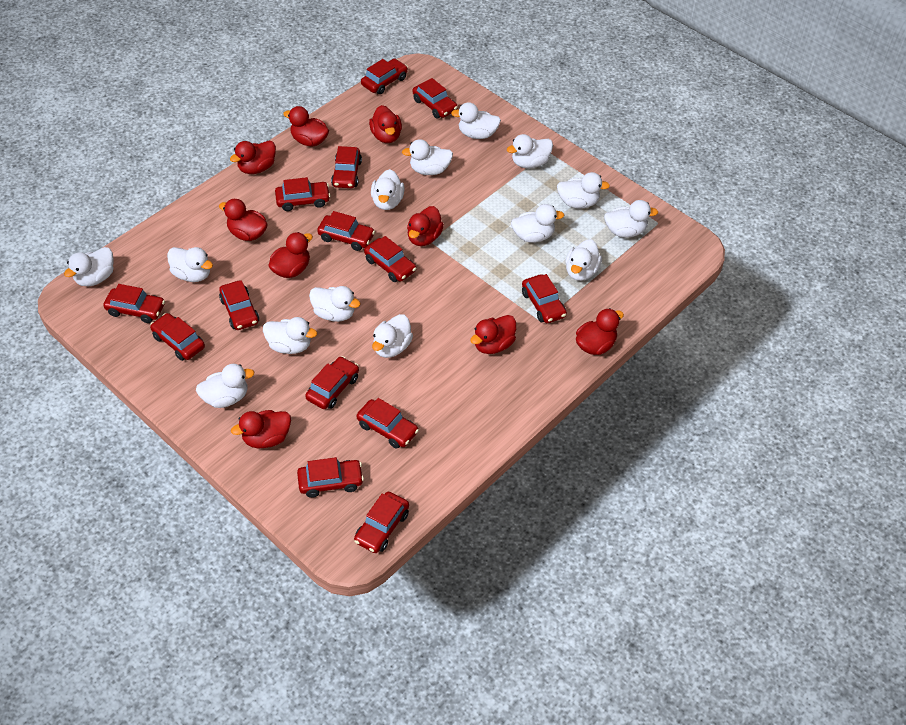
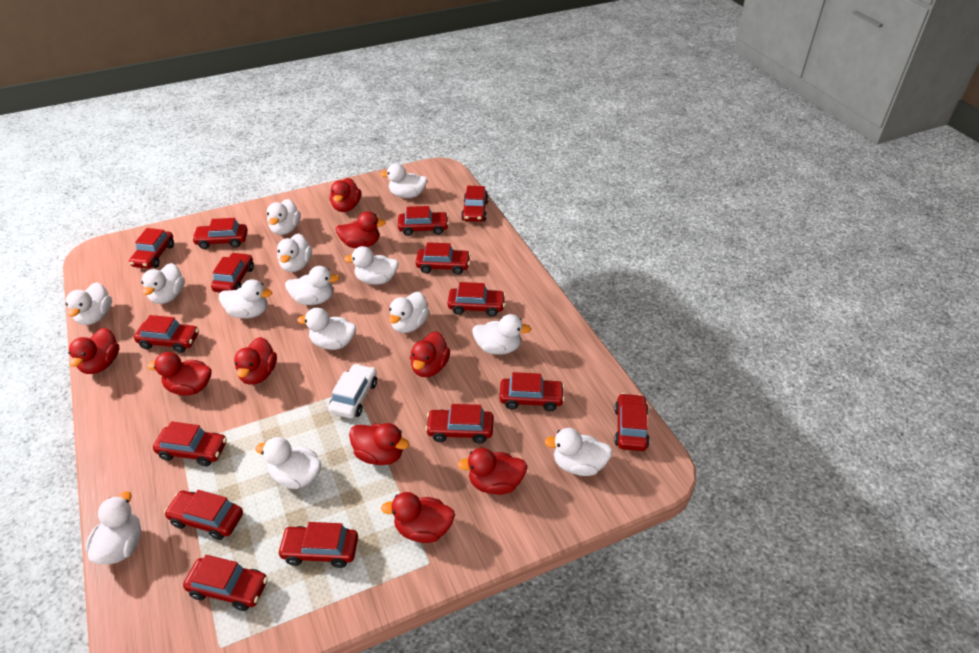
red car: 14 -> 15
white car: 0 -> 1

